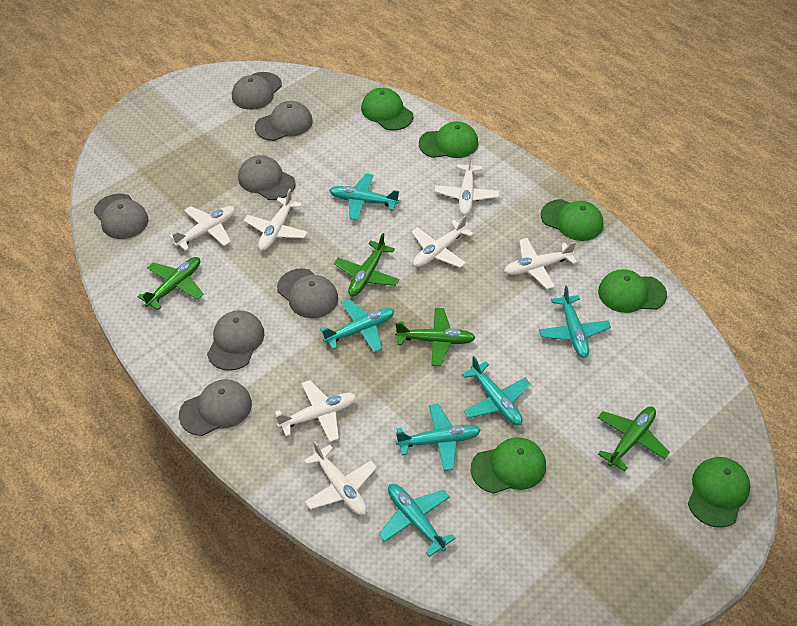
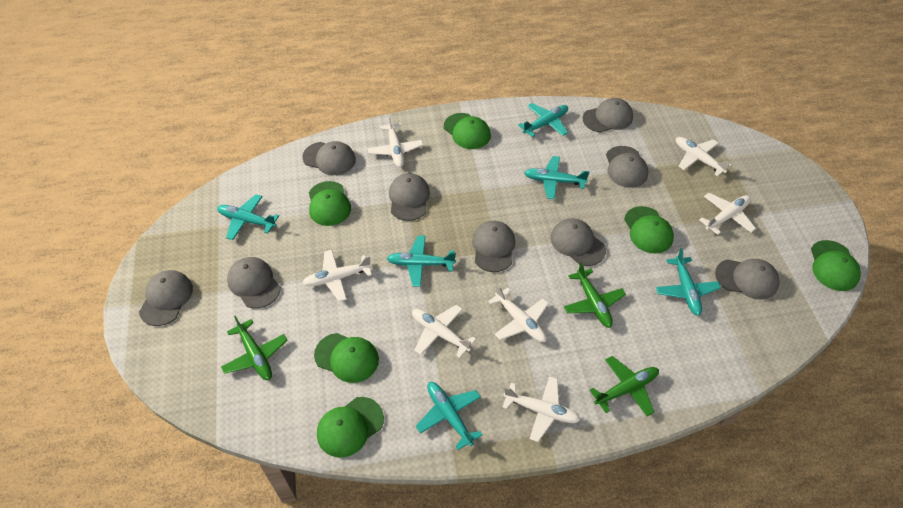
green plane: 4 -> 3
grey cap: 7 -> 9

